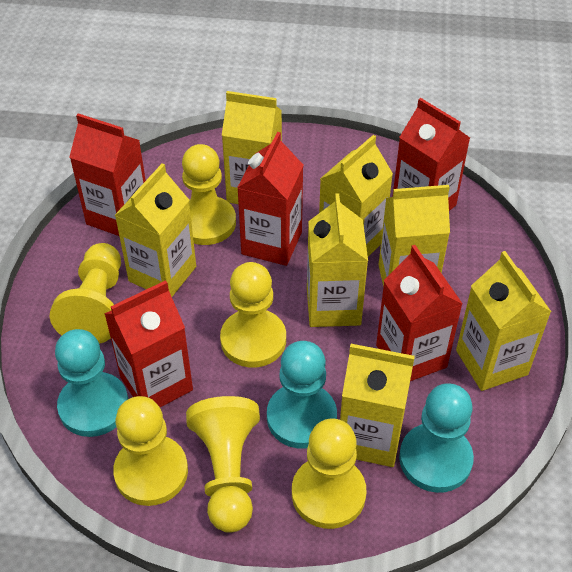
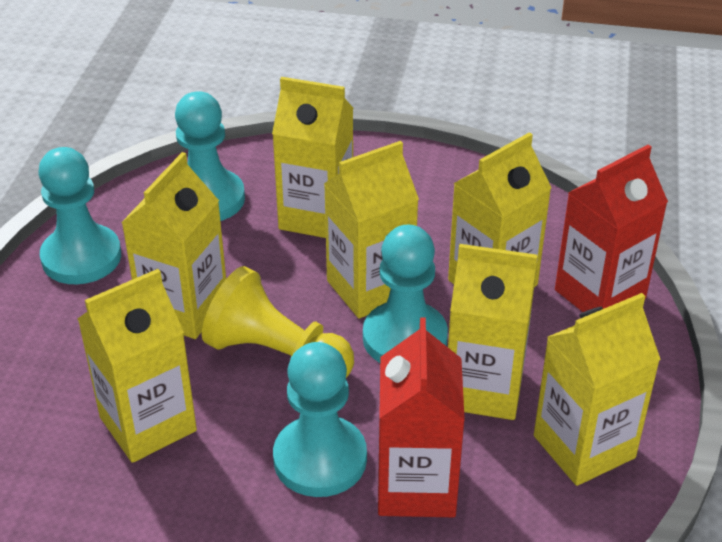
red carton: 5 -> 2
turquoise pawn: 3 -> 4
yellow pawn: 6 -> 1

